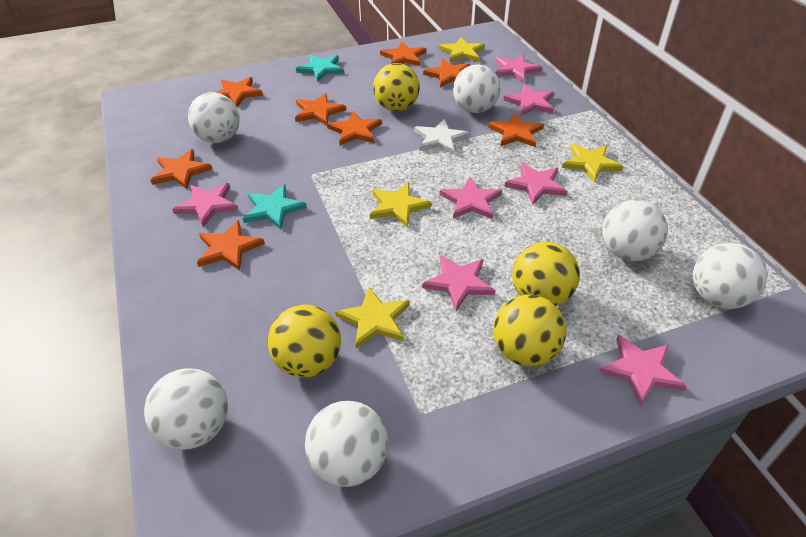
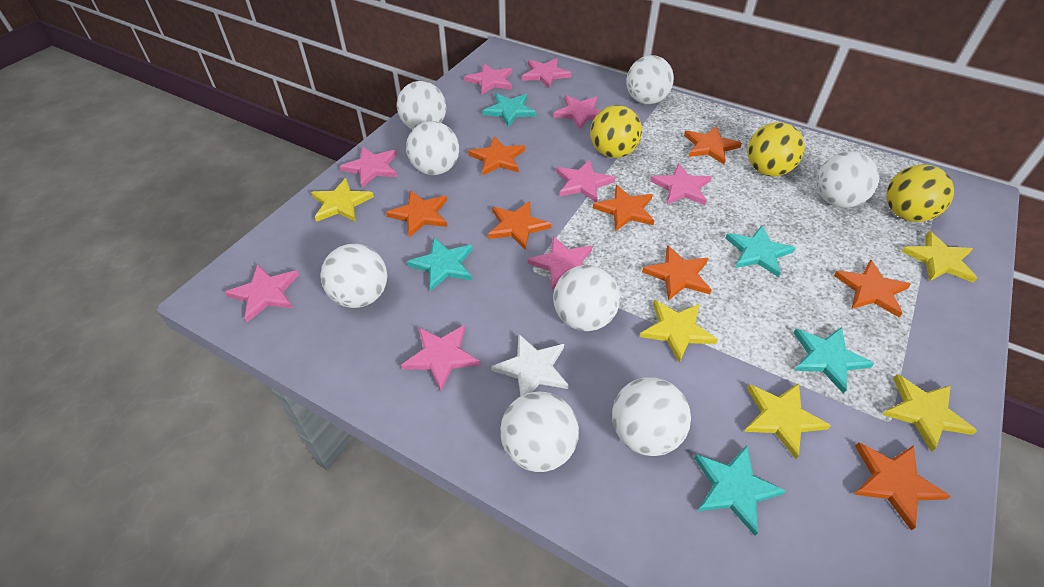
pink star: 7 -> 9
turquoise star: 2 -> 5
white ball: 6 -> 8
yellow ball: 4 -> 3
yellow star: 4 -> 5

